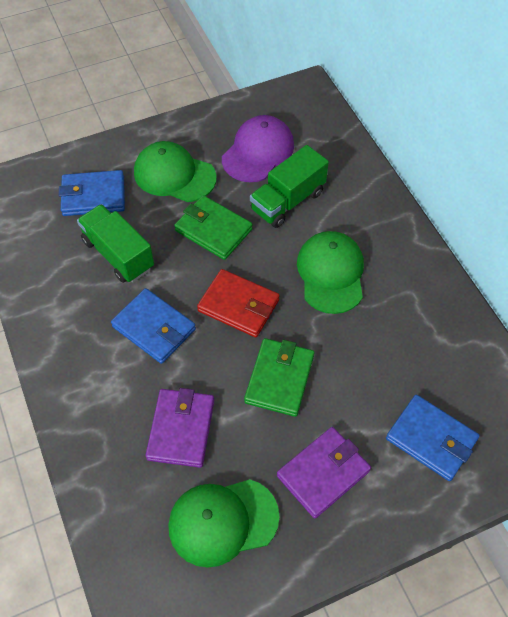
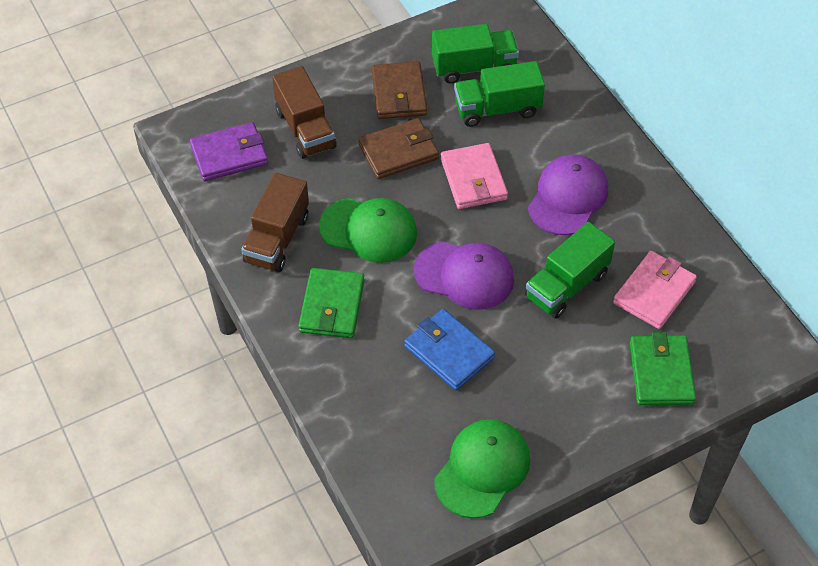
blue wallet: 3 -> 1
brown truck: 0 -> 2
brown wallet: 0 -> 2
green cap: 3 -> 2
green truck: 2 -> 3
pink wallet: 0 -> 2
purple cap: 1 -> 2
purple wallet: 2 -> 1
red wallet: 1 -> 0

